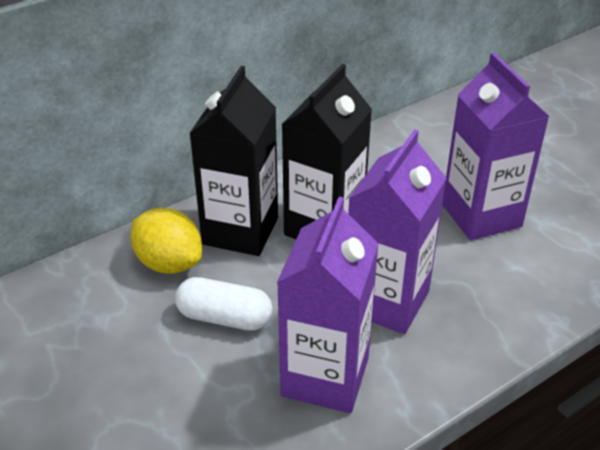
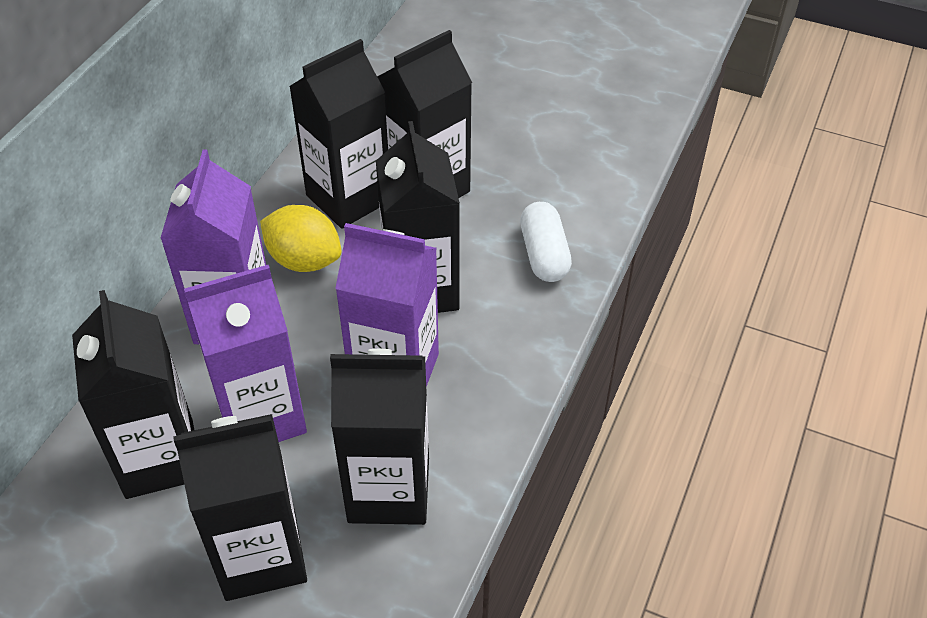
black carton: 2 -> 6

